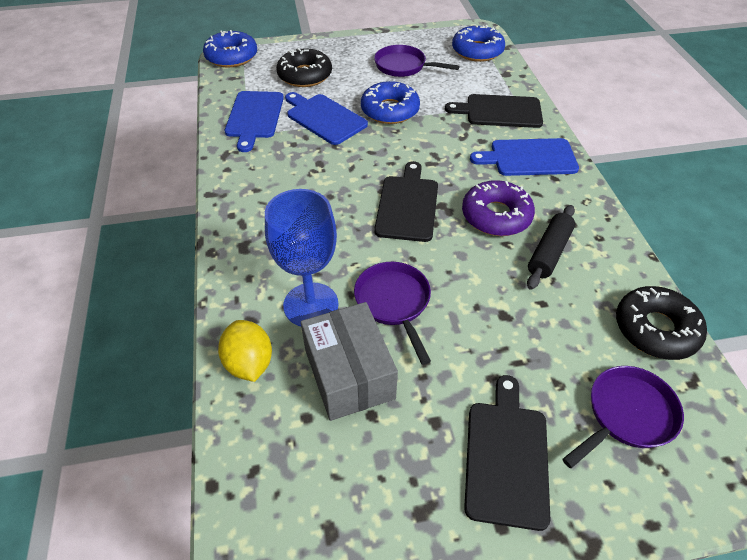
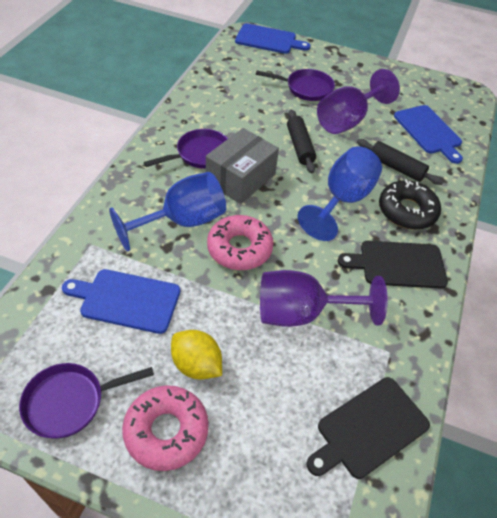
black cutting board: 3 -> 2
black donut: 2 -> 1
black rolling pin: 1 -> 2
blue donut: 3 -> 0
blue goblet: 1 -> 2
pink donut: 0 -> 2
purple donut: 1 -> 0
purple goblet: 0 -> 2

